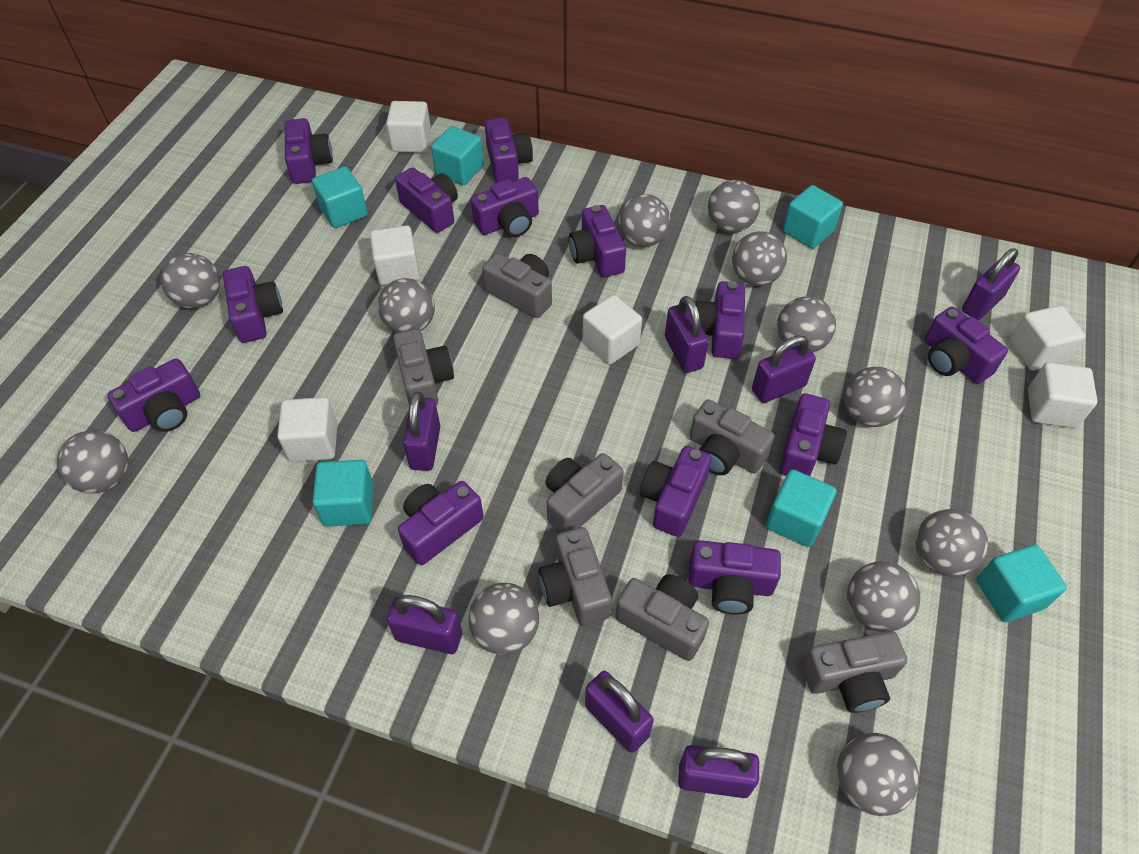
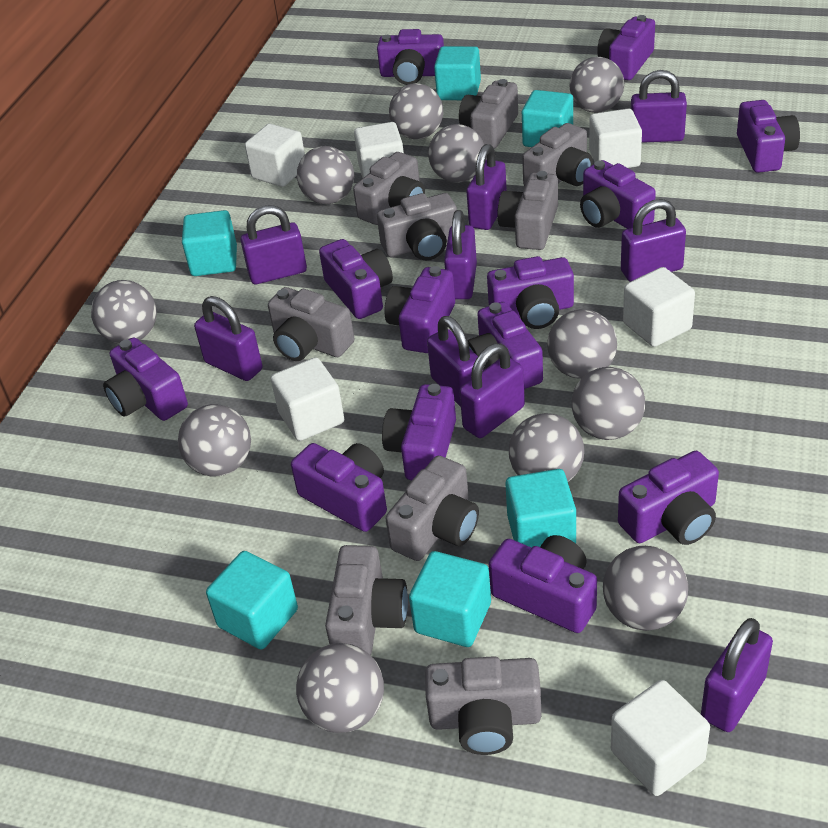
grey ball: 12 -> 11
grey camera: 7 -> 9
purple padlock: 7 -> 9

